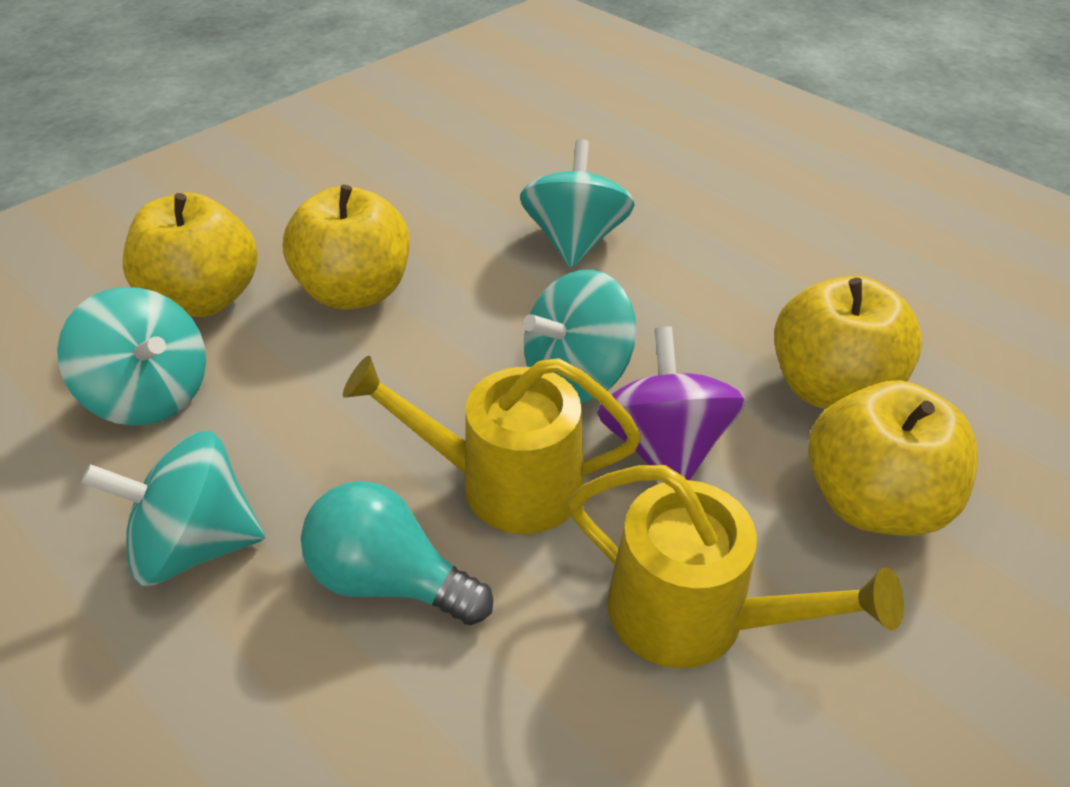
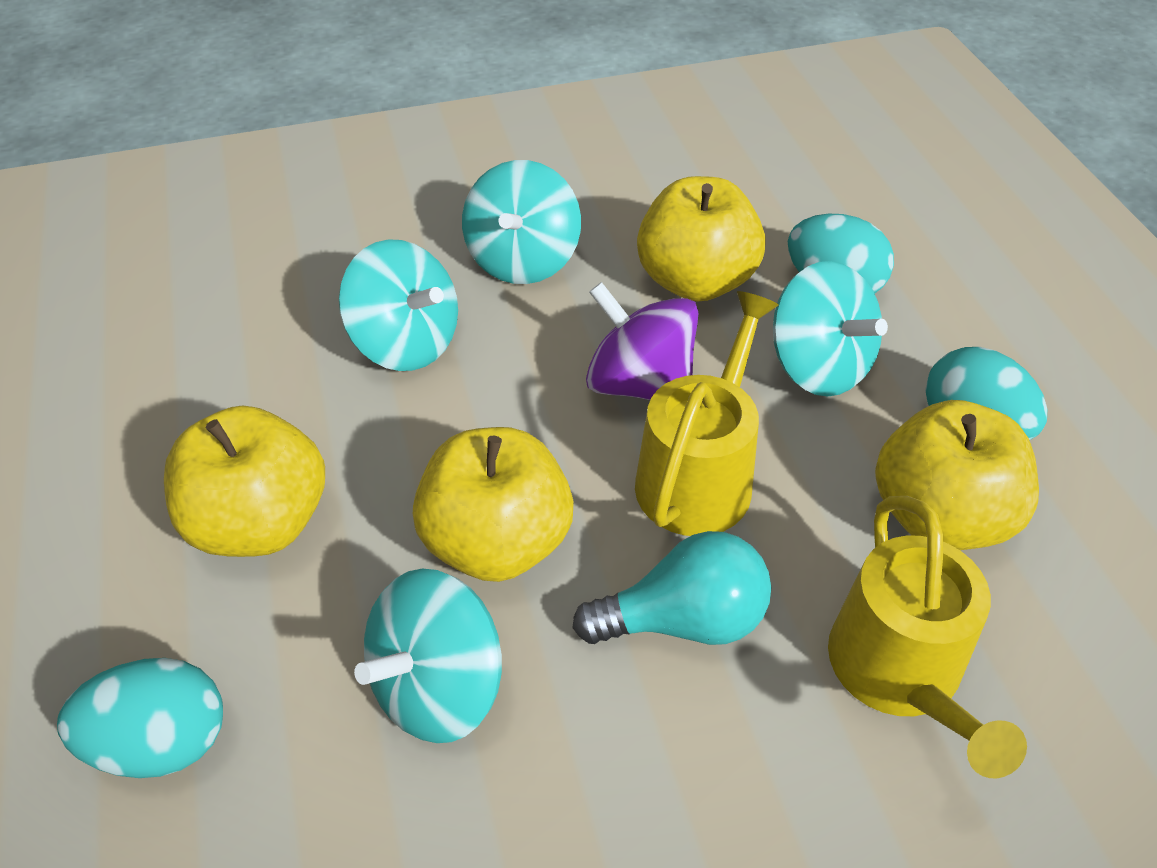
turquoise egg: 0 -> 3

